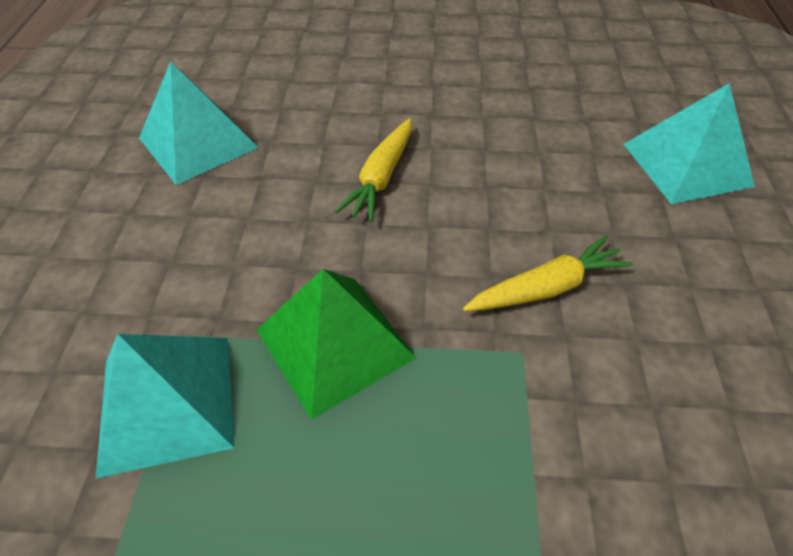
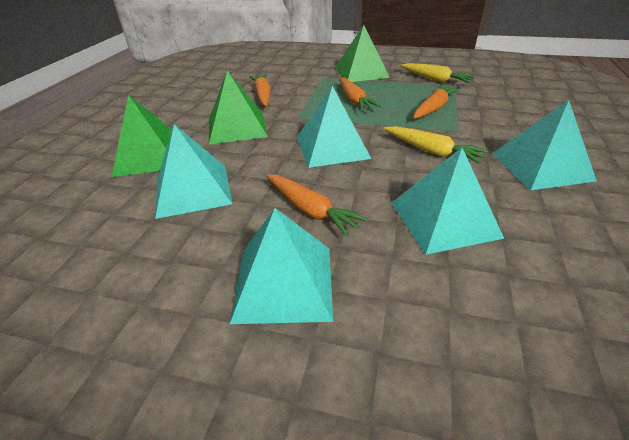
green pyramid: 1 -> 3
orange carrot: 0 -> 4
turquoise pyramid: 3 -> 5

